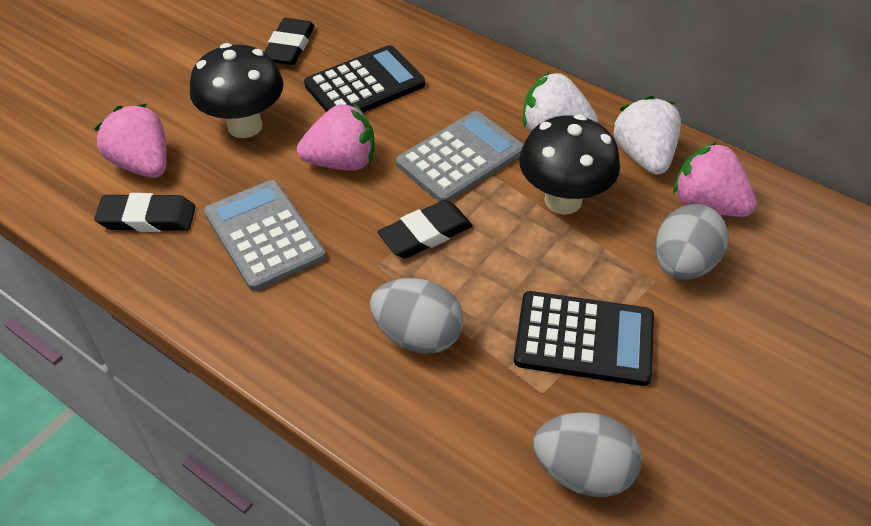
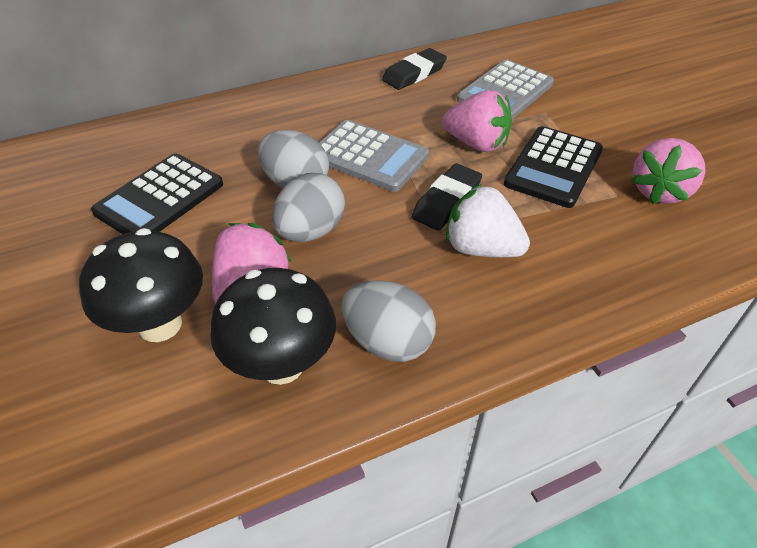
black eraser: 3 -> 2
white strawberry: 2 -> 1

